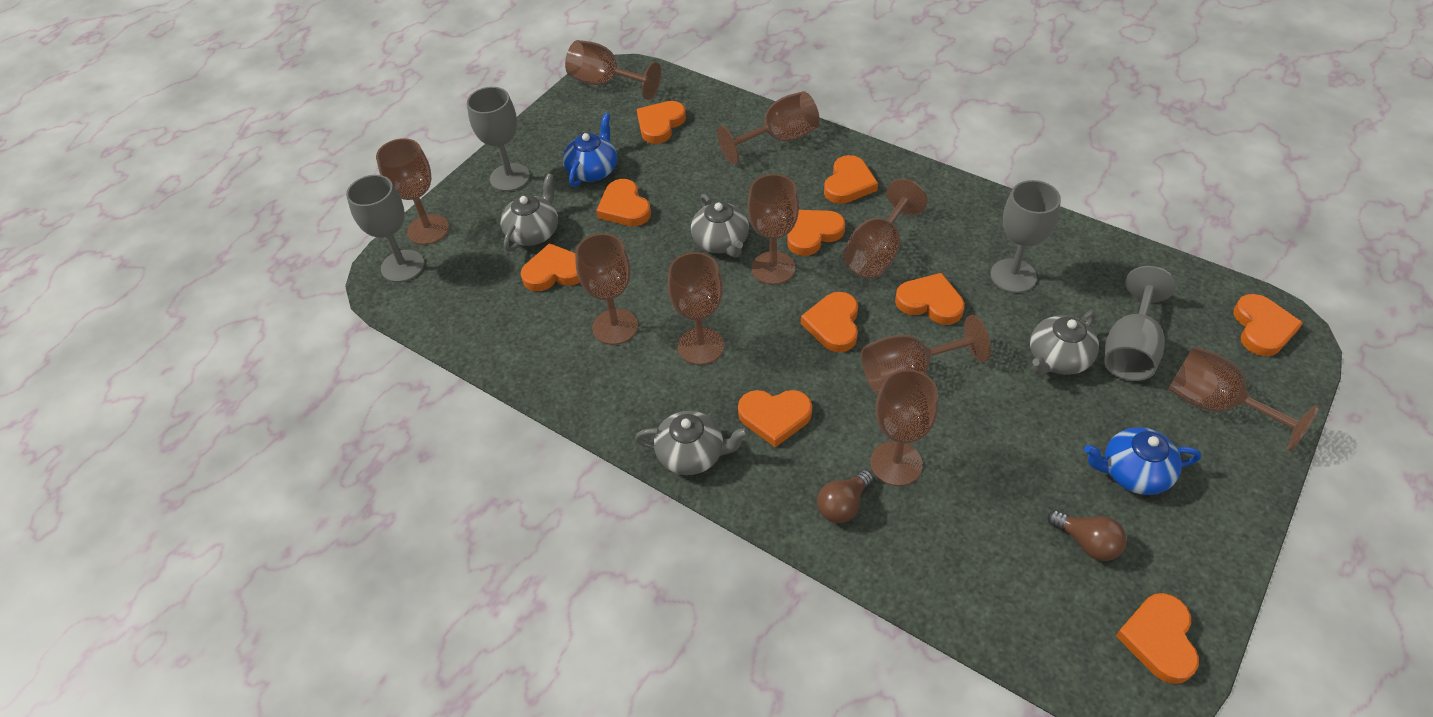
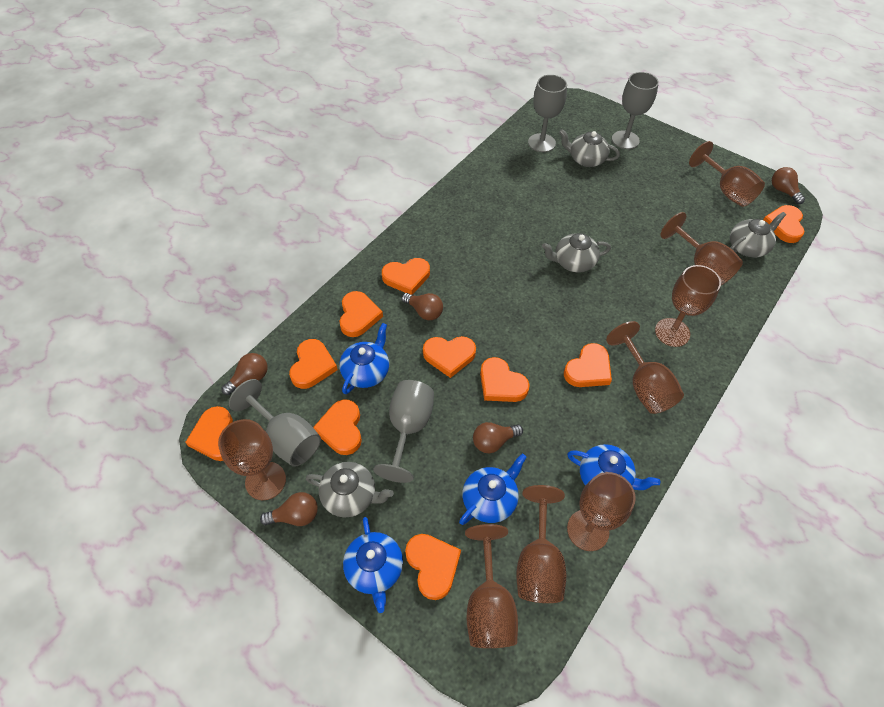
blue teapot: 2 -> 4
brown goblet: 10 -> 8
brown light bulb: 2 -> 5

